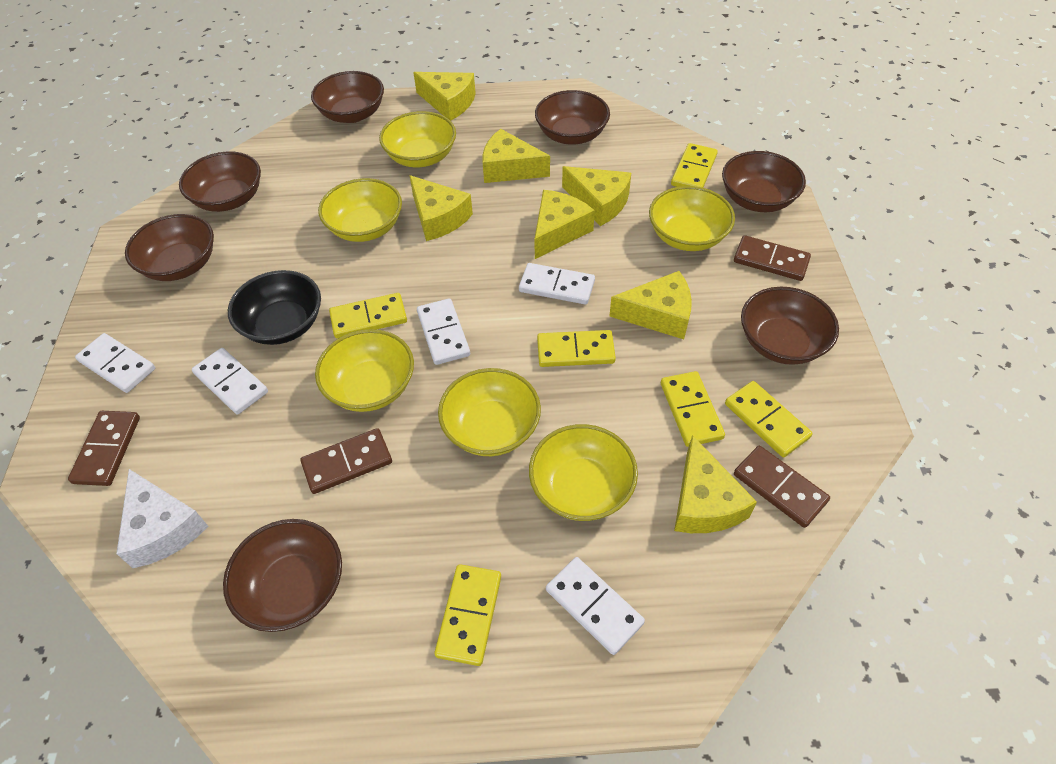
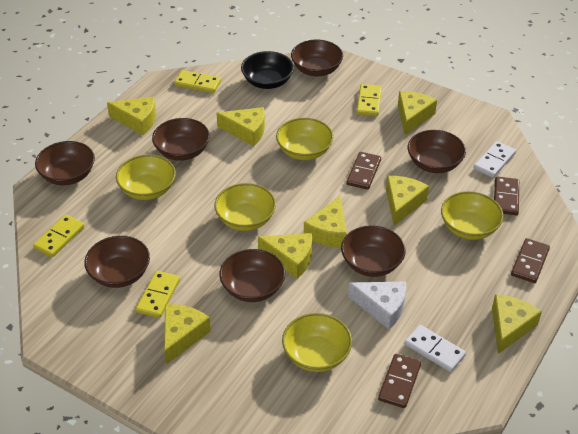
white domino: 5 -> 2
yellow bowl: 6 -> 5
yellow cheese: 7 -> 8
yellow domino: 6 -> 4

